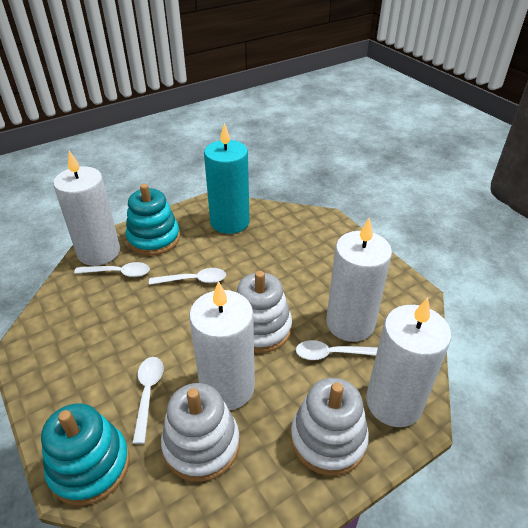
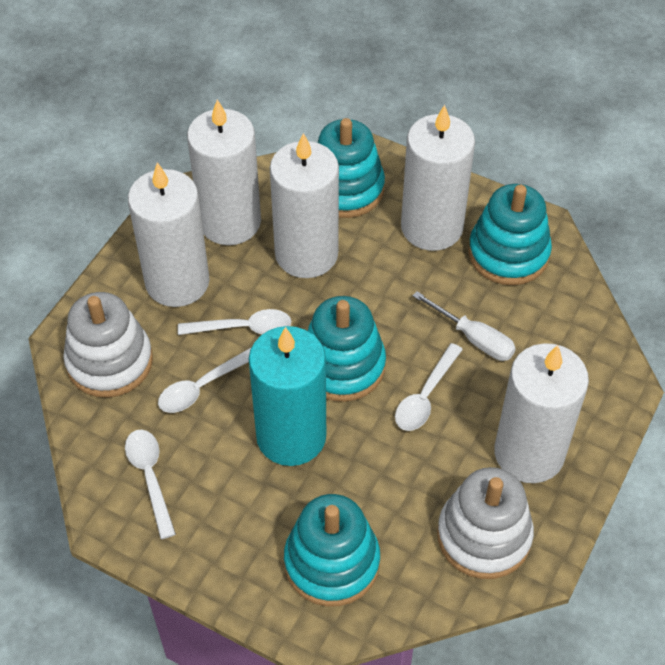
turquoise stacking toy: 2 -> 4
white candle: 4 -> 5
white screwdriver: 0 -> 1
white stacking toy: 3 -> 2

